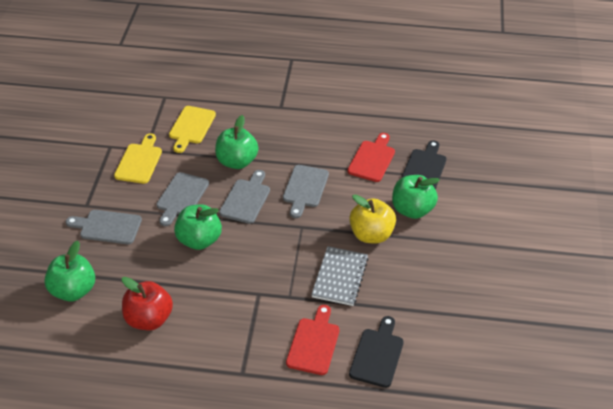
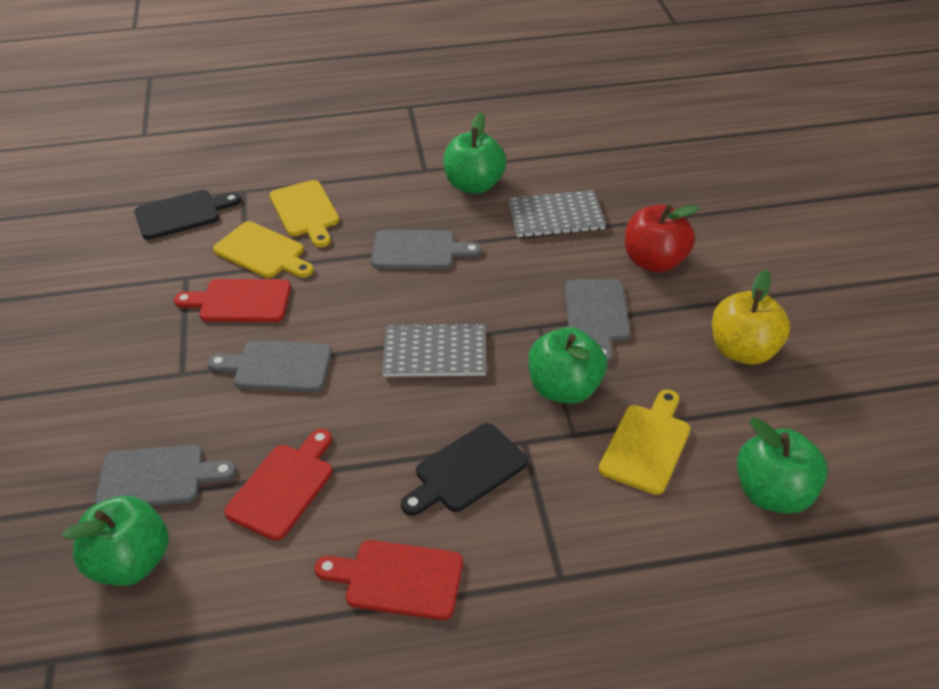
grey notebook: 1 -> 2
red cutting board: 2 -> 3
yellow cutting board: 2 -> 3

